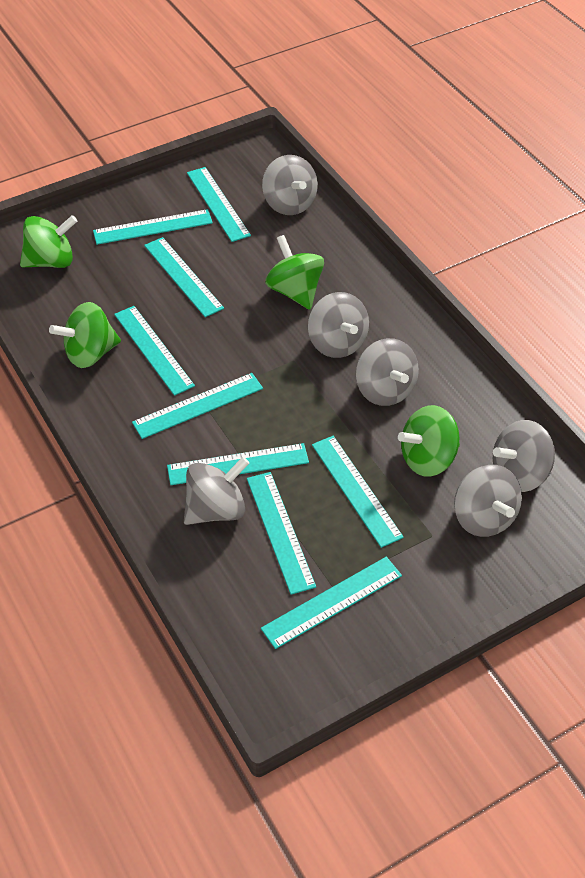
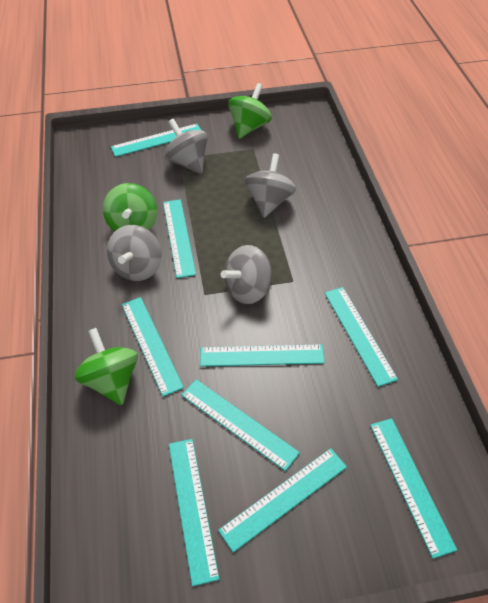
green spinning top: 4 -> 3
grey spinning top: 6 -> 4

